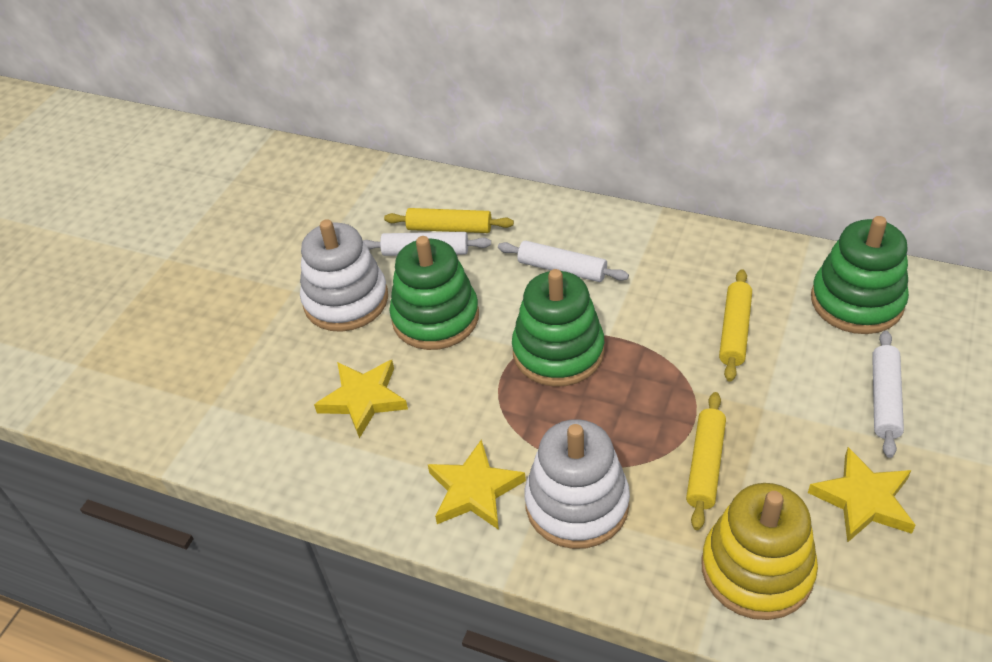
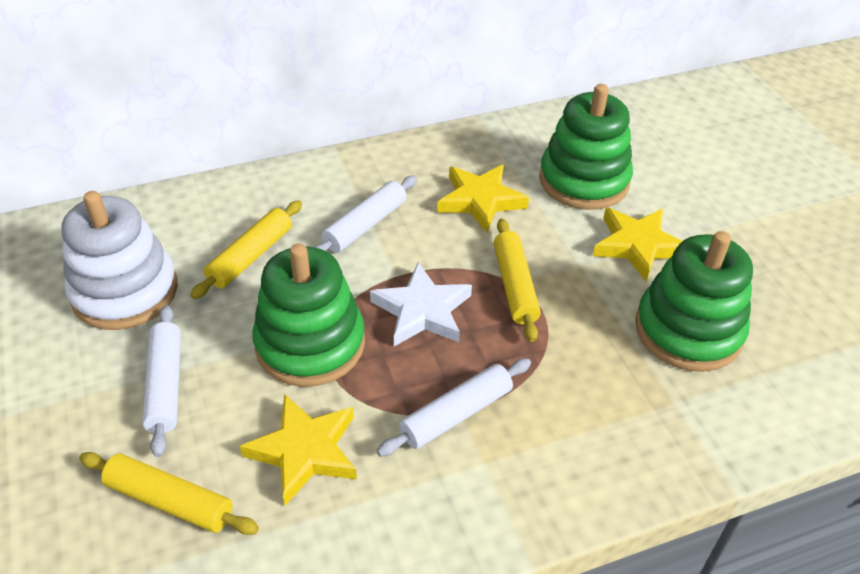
white stacking toy: 2 -> 1
white star: 0 -> 1
yellow stacking toy: 1 -> 0

